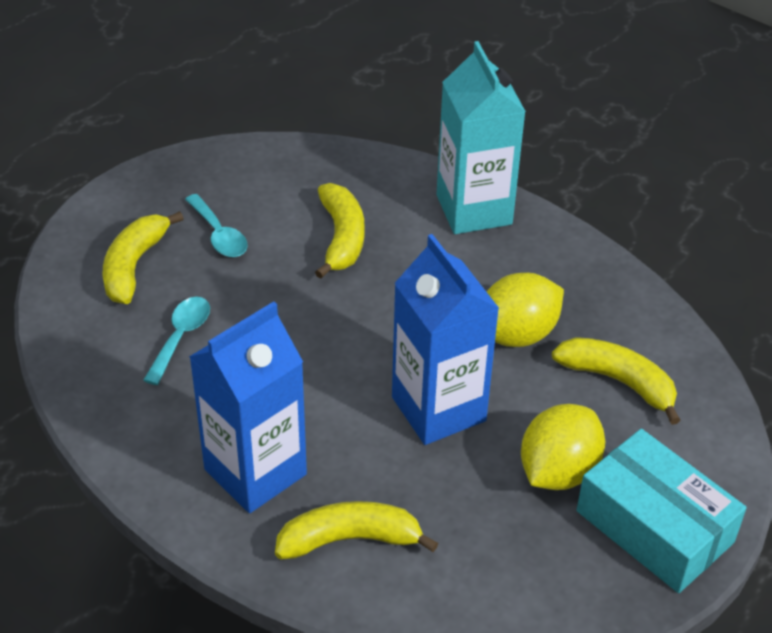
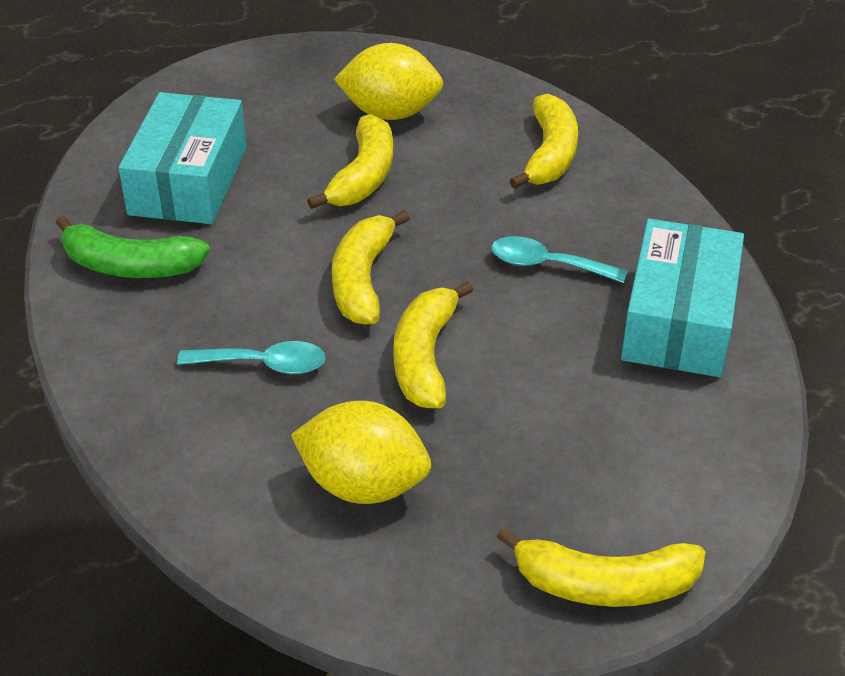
blue carton: 2 -> 0
green banana: 0 -> 1
turquoise box: 1 -> 2
turquoise carton: 1 -> 0
yellow banana: 4 -> 5

